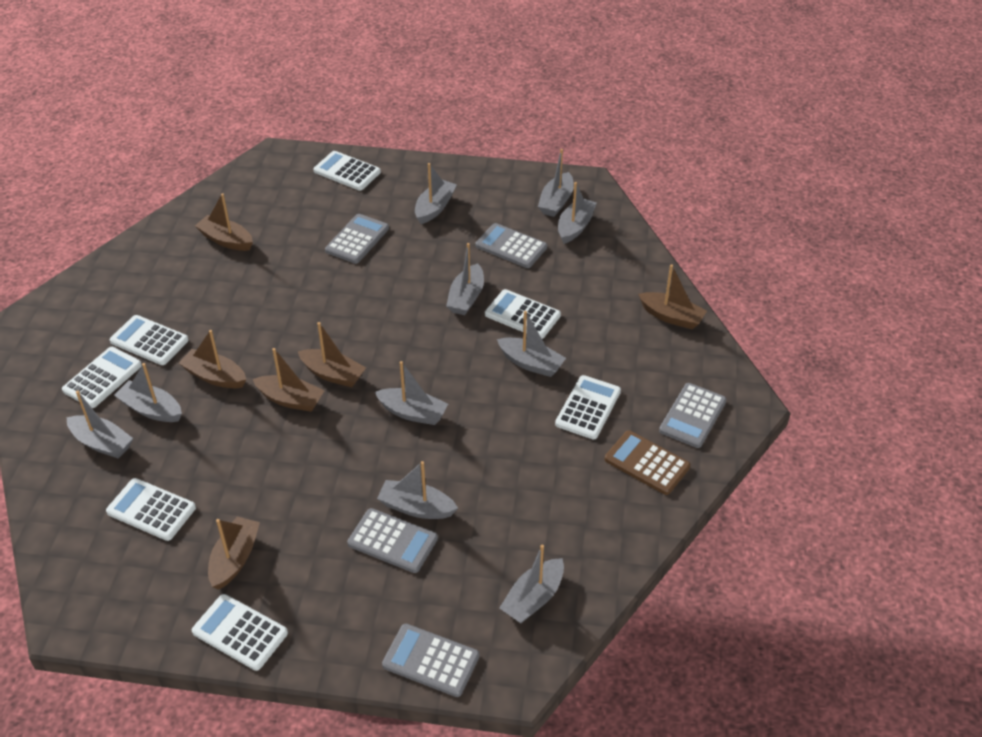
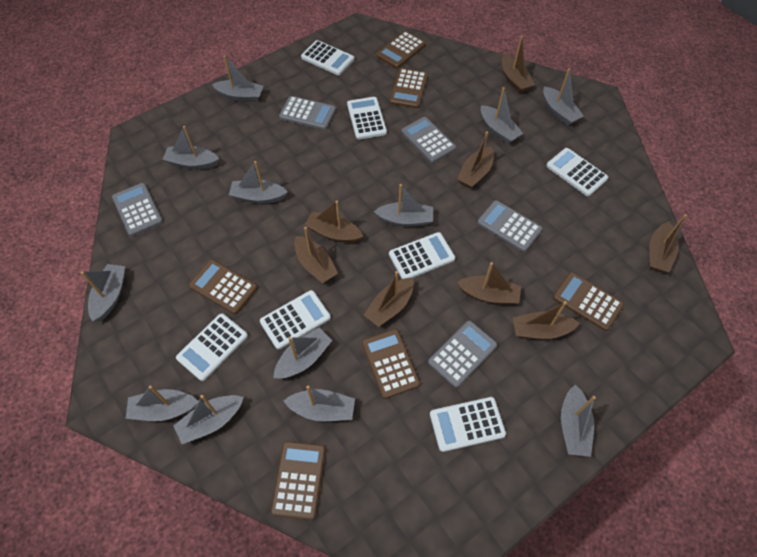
brown boat: 6 -> 8
brown calculator: 1 -> 6
grey boat: 10 -> 12

